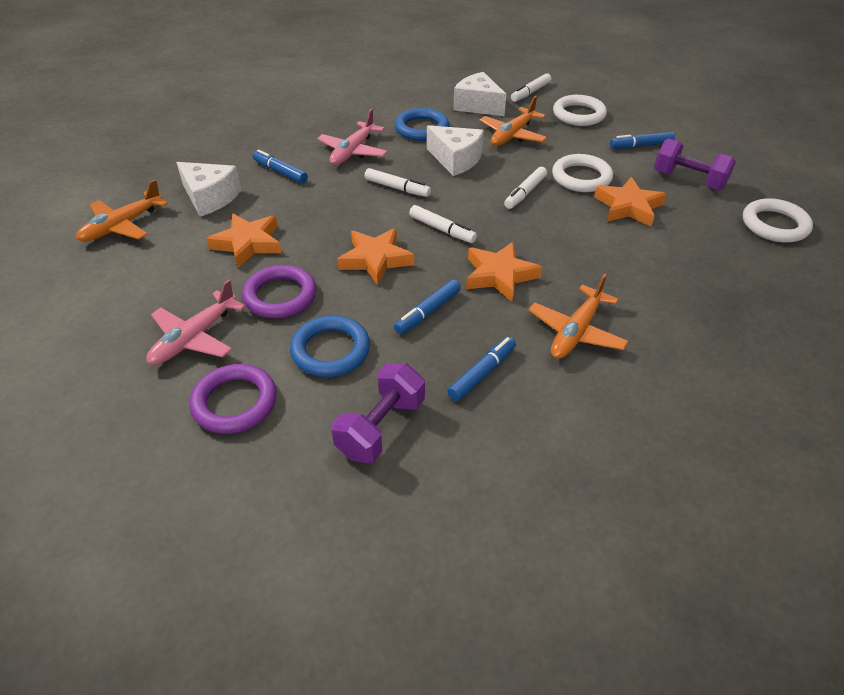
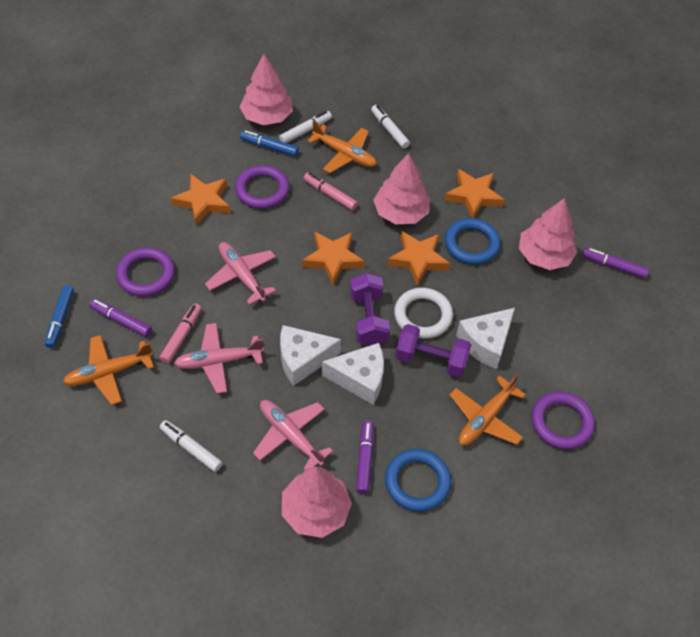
blue marker: 4 -> 2
pink marker: 0 -> 2
pink plane: 2 -> 3
pink tree: 0 -> 4
purple marker: 0 -> 3
purple ring: 2 -> 3
white marker: 4 -> 3
white ring: 3 -> 1

